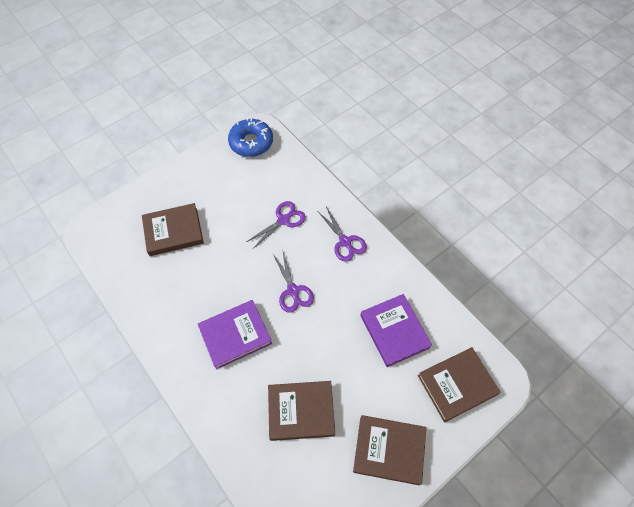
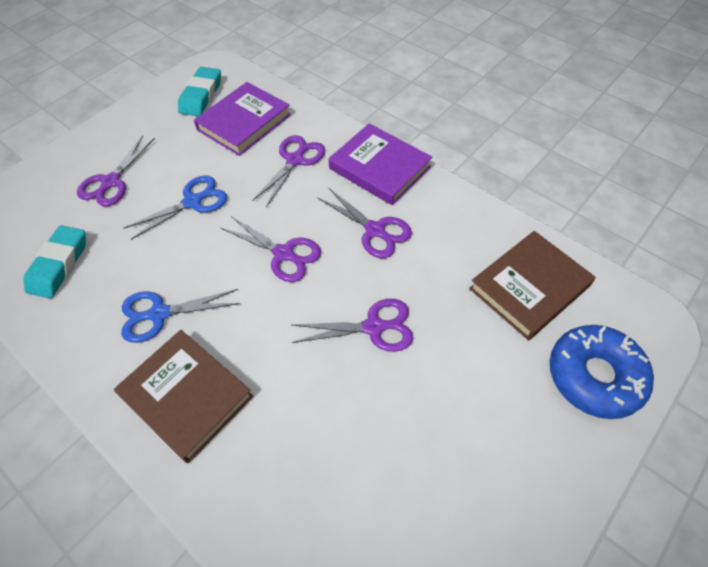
blue scissors: 0 -> 2
brown book: 4 -> 2
purple scissors: 3 -> 5
turquoise eraser: 0 -> 2

